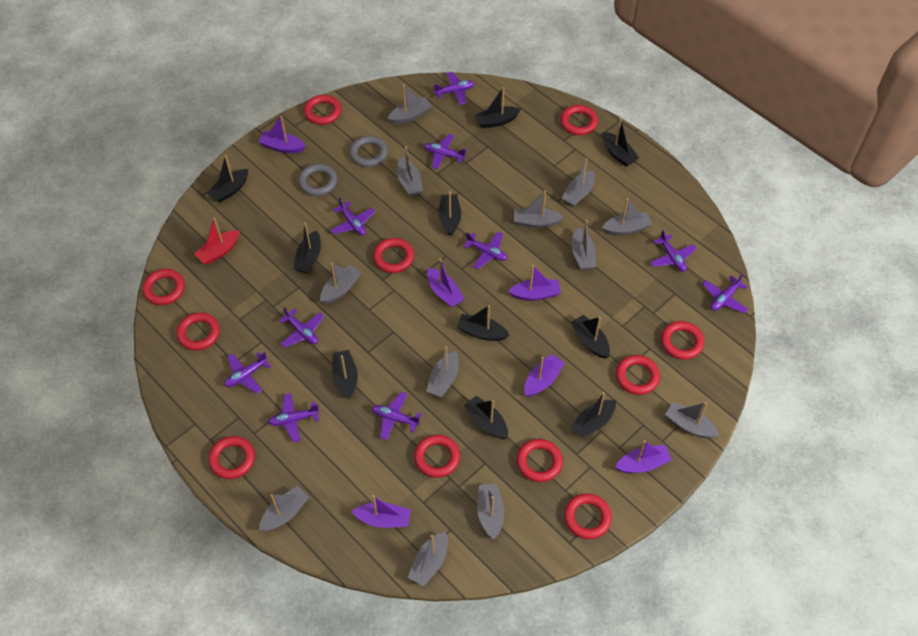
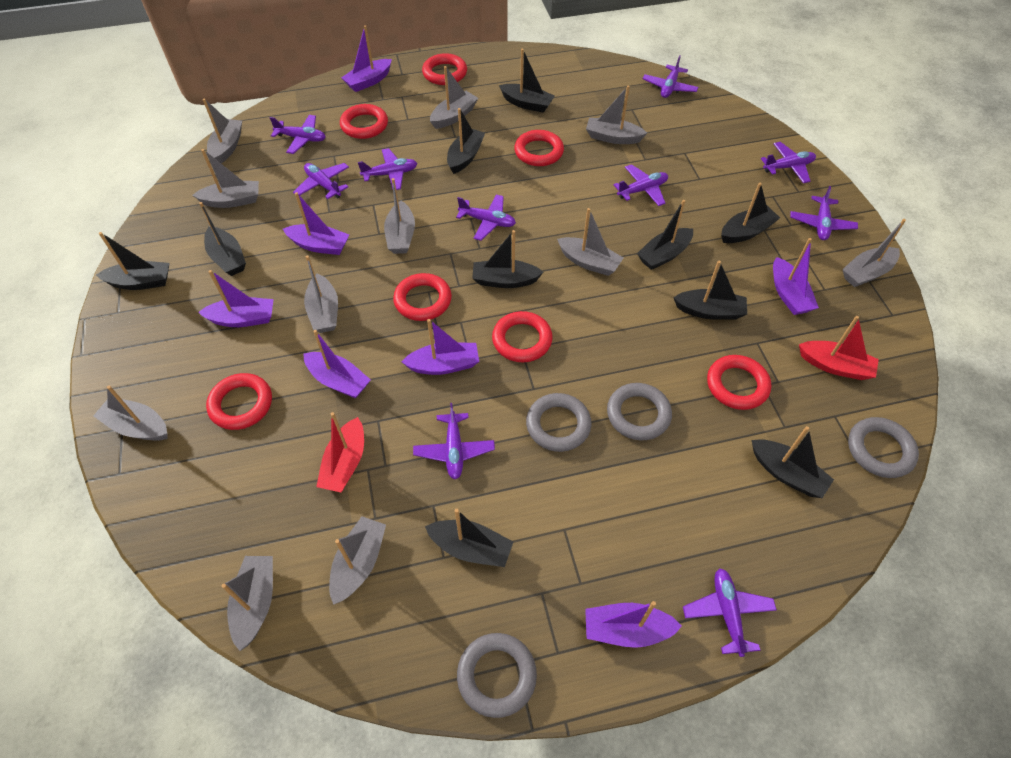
grey boat: 12 -> 11
grey ring: 2 -> 4
purple boat: 6 -> 7
red boat: 1 -> 2
red ring: 11 -> 7

